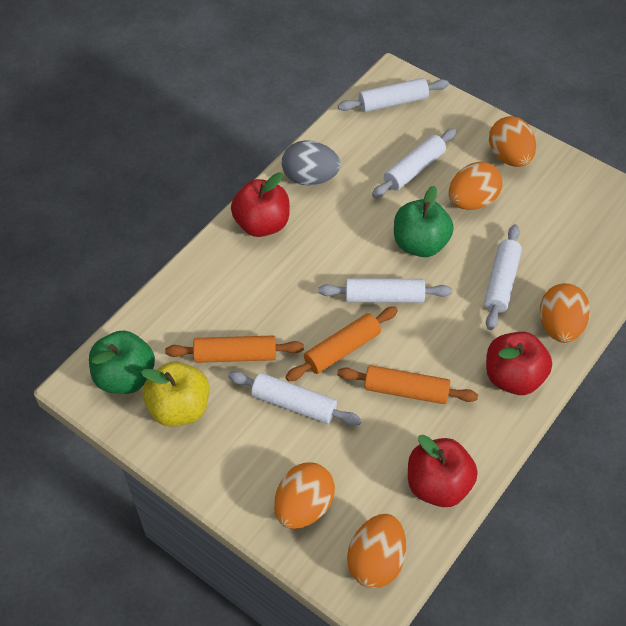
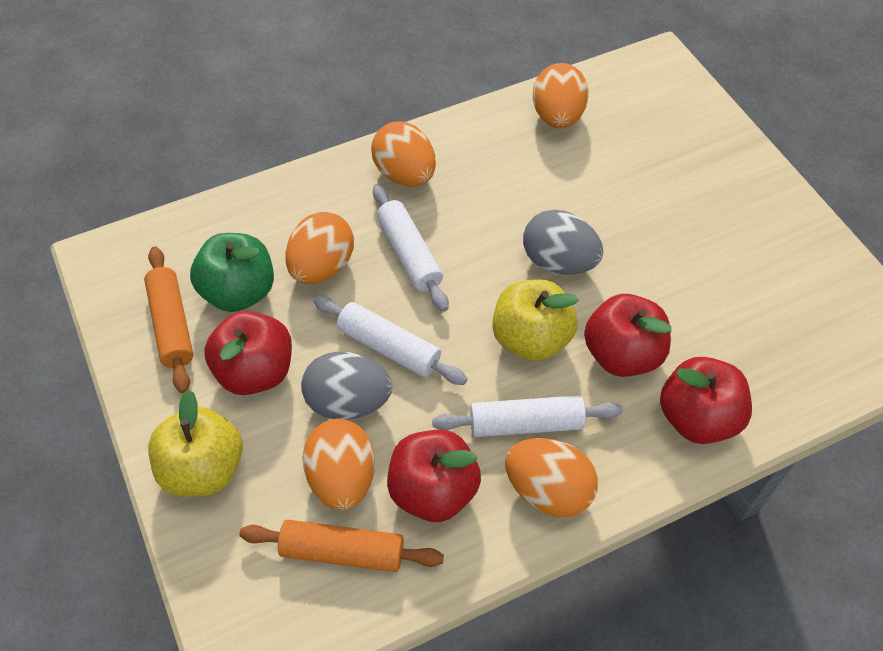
green apple: 2 -> 1
grey egg: 1 -> 2
orange rolling pin: 3 -> 2
red apple: 3 -> 4
white rolling pin: 5 -> 3
yellow apple: 1 -> 2

